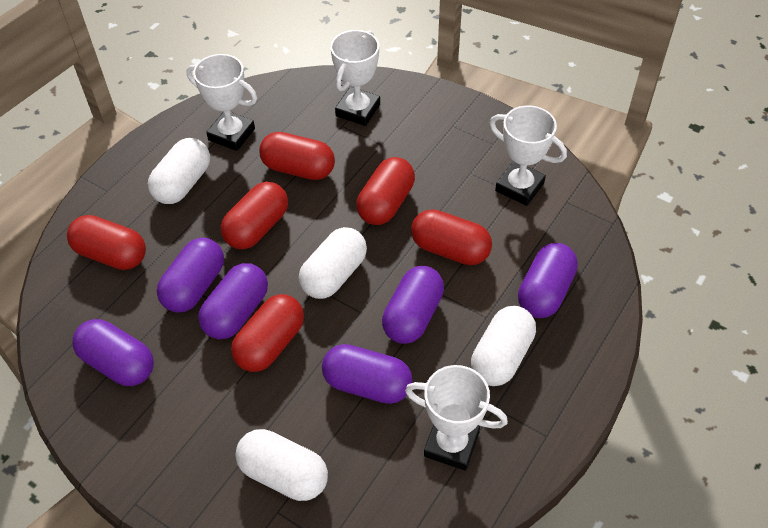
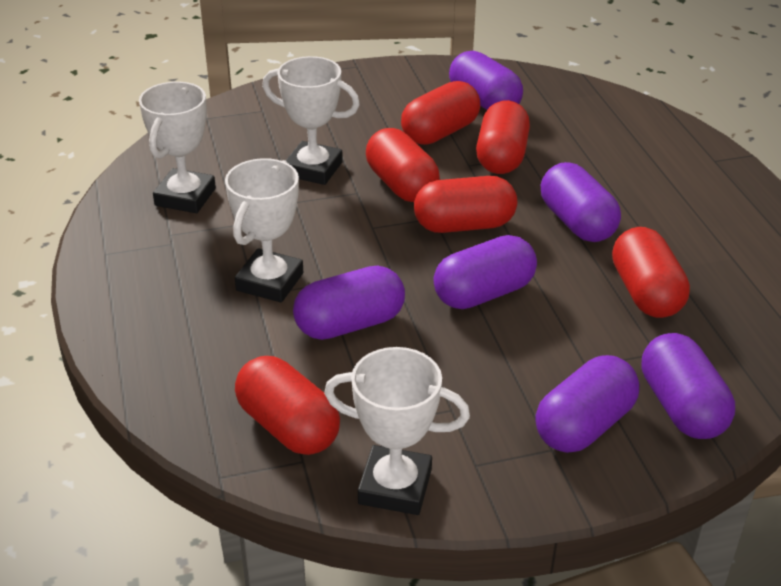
white capsule: 4 -> 0

